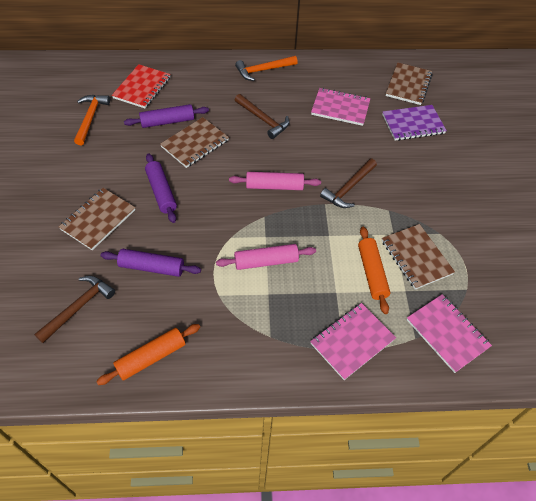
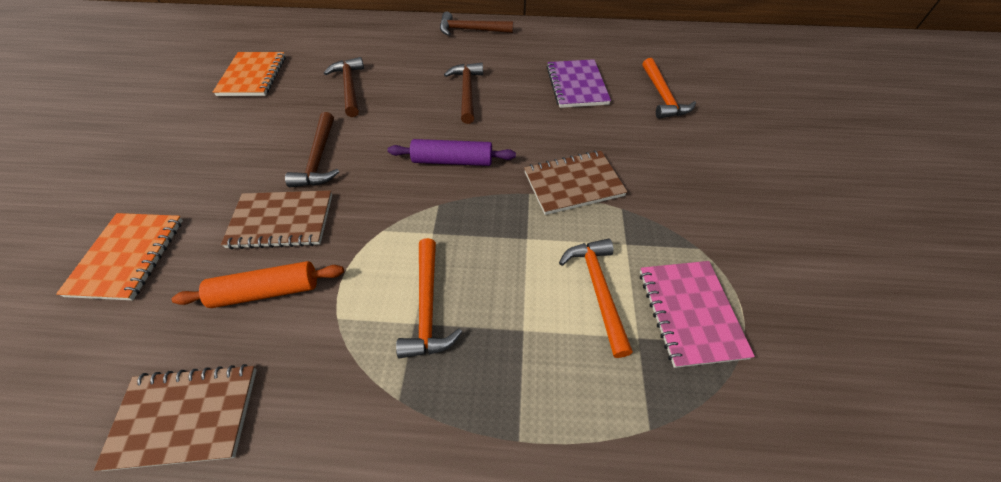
brown hammer: 3 -> 4
brown notebook: 4 -> 3
orange hammer: 2 -> 3
orange notebook: 0 -> 2
orange rolling pin: 2 -> 1
pink notebook: 3 -> 1
pink rolling pin: 2 -> 0
purple rolling pin: 3 -> 1
red notebook: 1 -> 0

